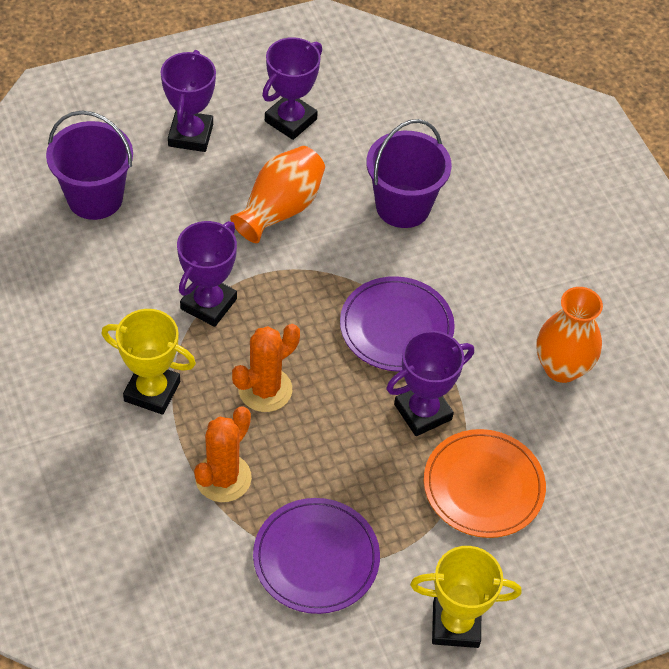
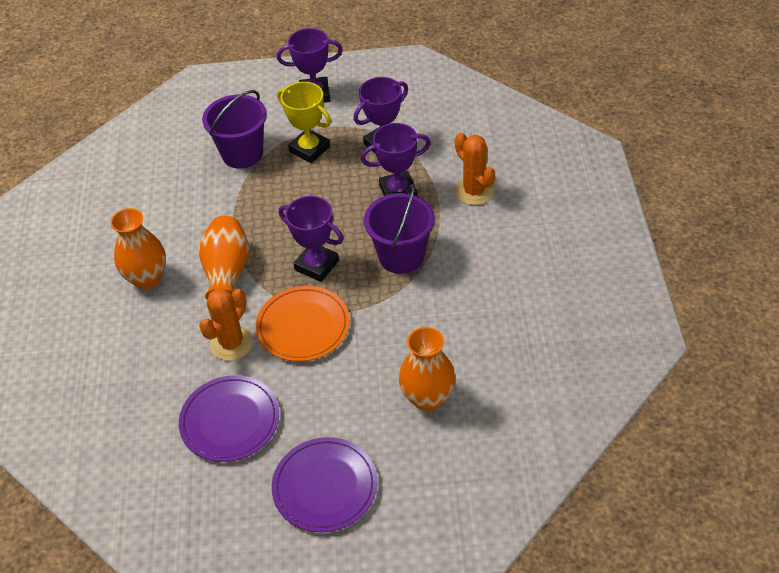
orange vase: 2 -> 3
yellow trophy: 2 -> 1

